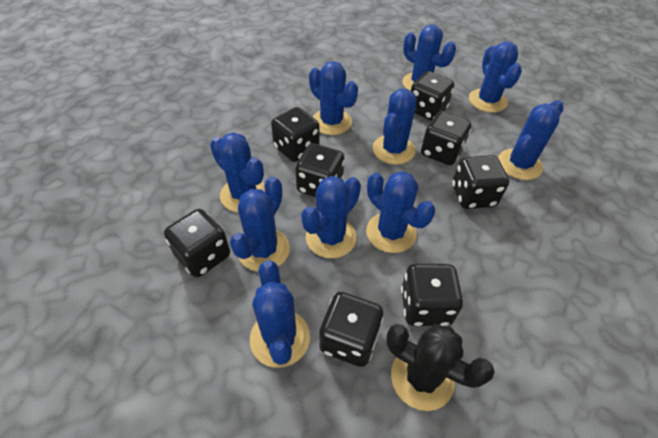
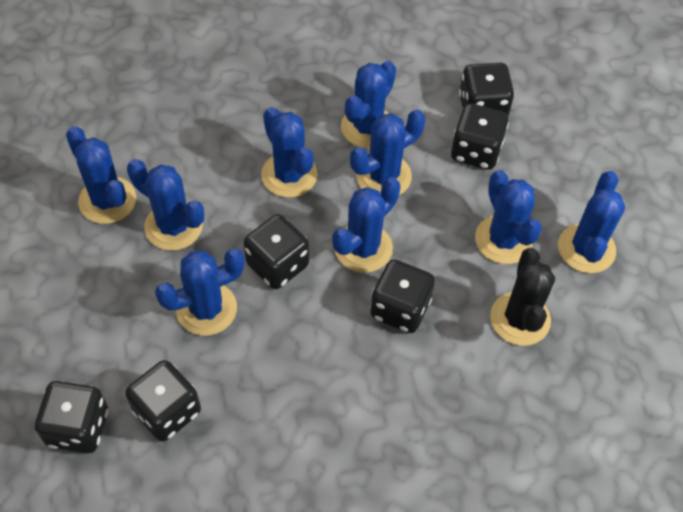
black dice: 8 -> 6
blue cactus: 10 -> 9

